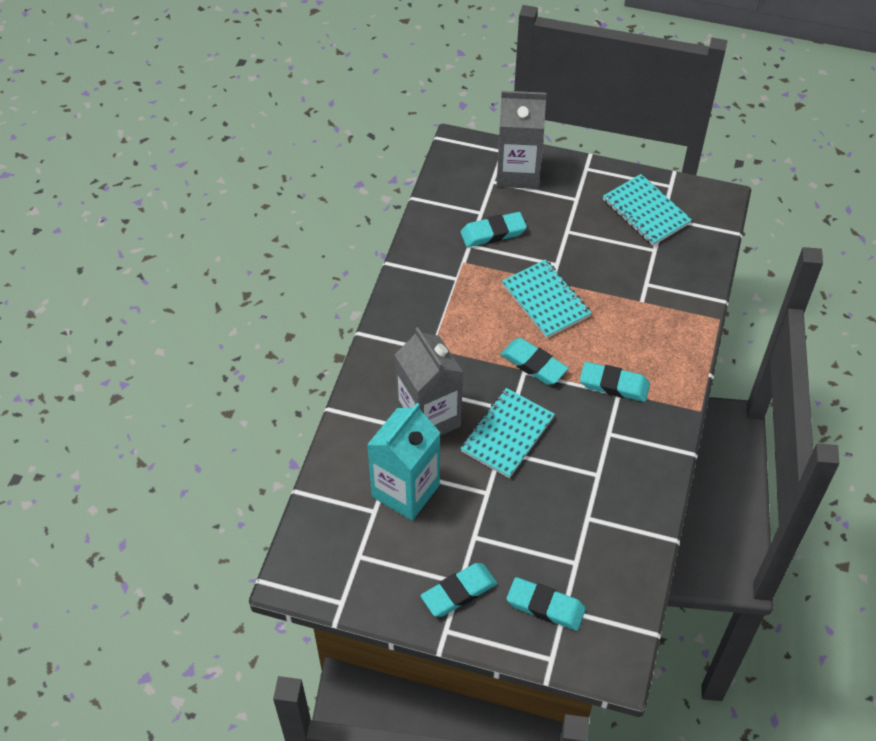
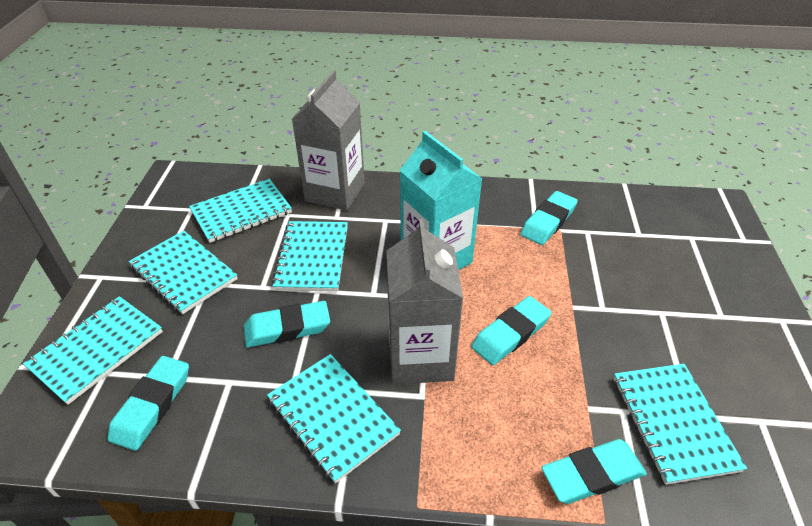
turquoise notebook: 3 -> 6

